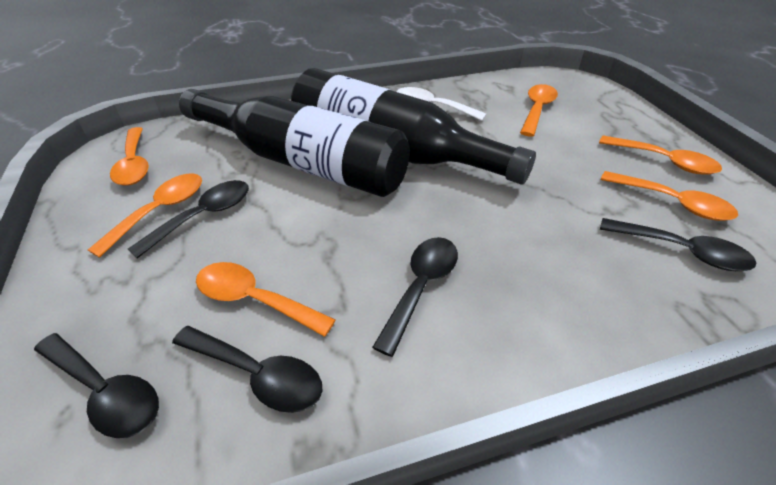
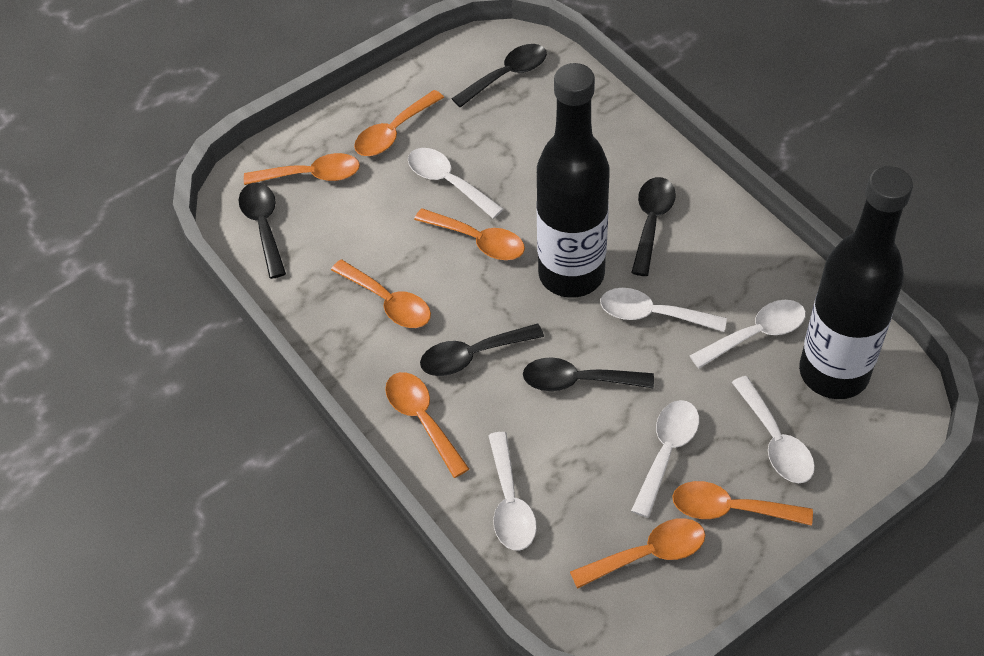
orange spoon: 6 -> 7
white spoon: 1 -> 6

